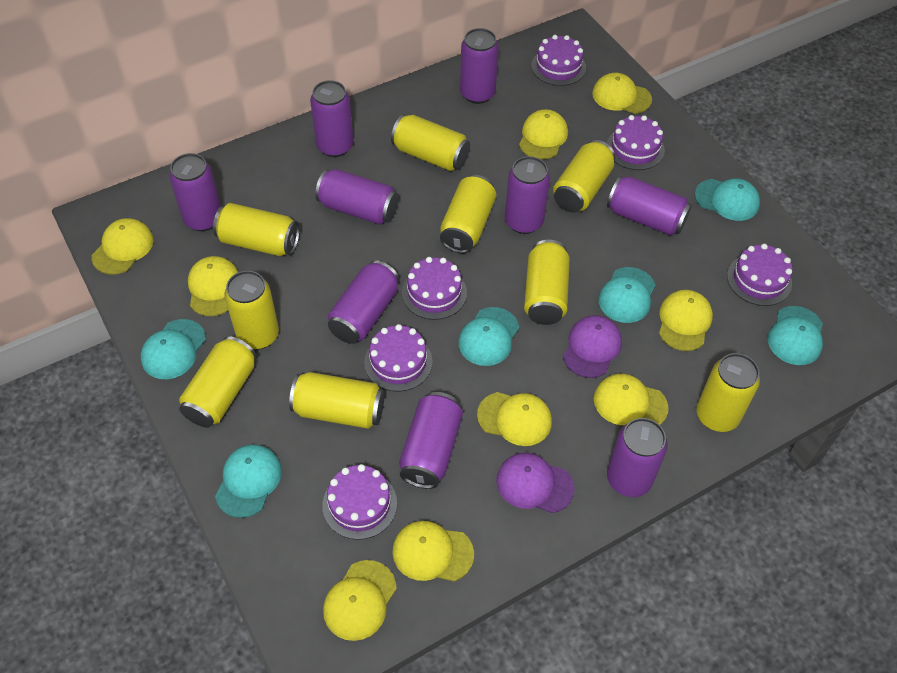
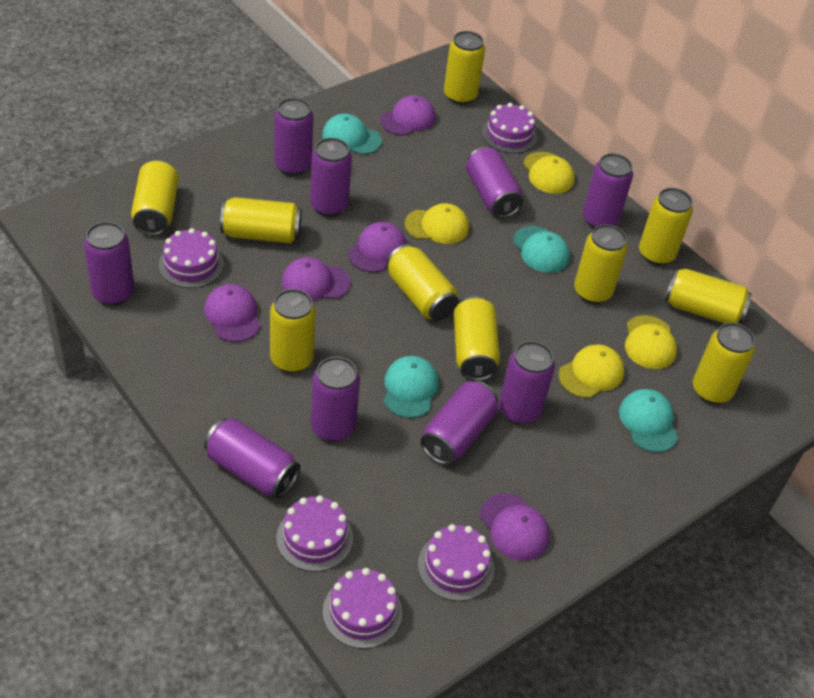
purple cake: 6 -> 5
purple cap: 2 -> 5
turquoise cap: 6 -> 4
yellow can: 9 -> 10
yellow cap: 9 -> 4

